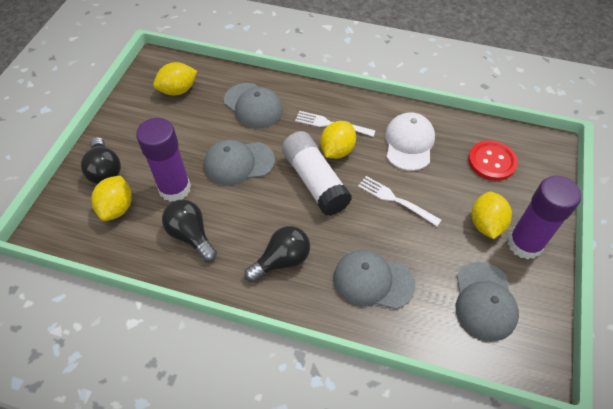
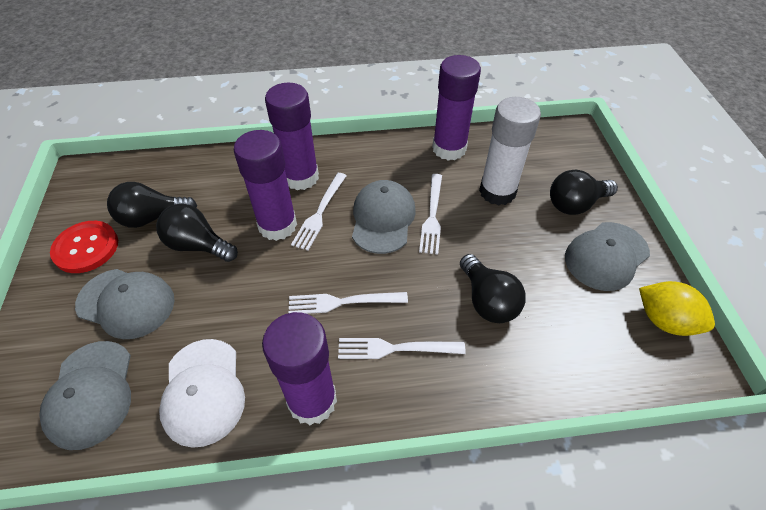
black light bulb: 3 -> 4
purple glue stick: 2 -> 4
white fork: 2 -> 4
yellow lemon: 4 -> 1

